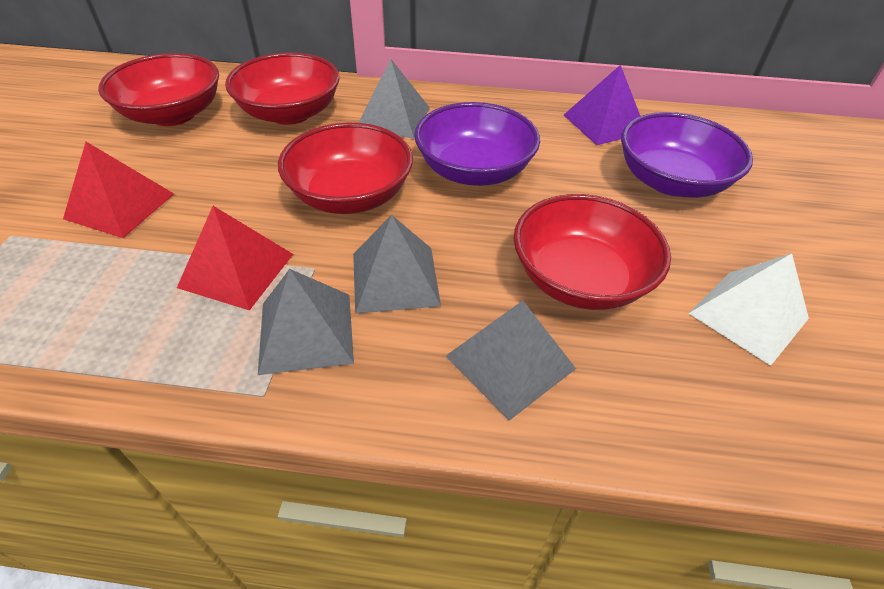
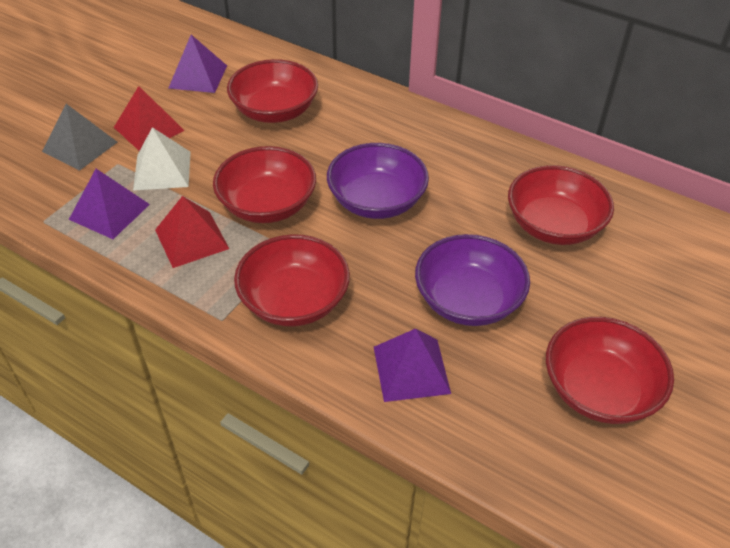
grey pyramid: 4 -> 1
purple pyramid: 1 -> 3
red bowl: 4 -> 5

